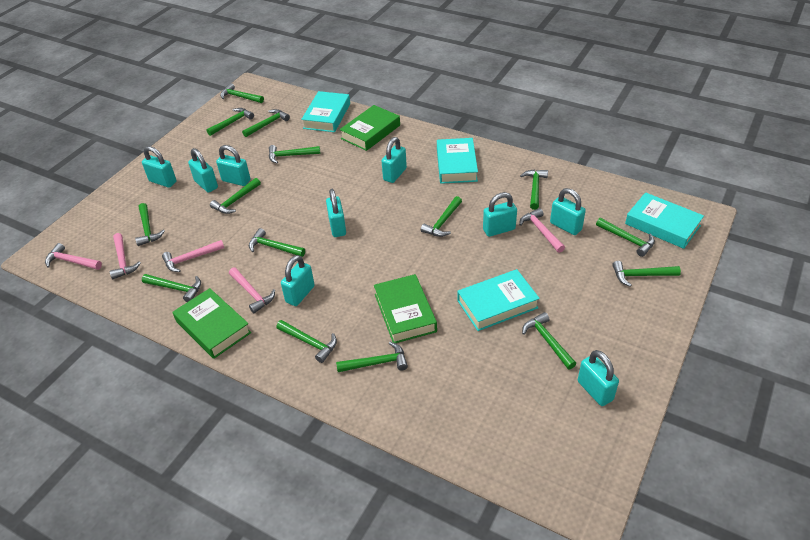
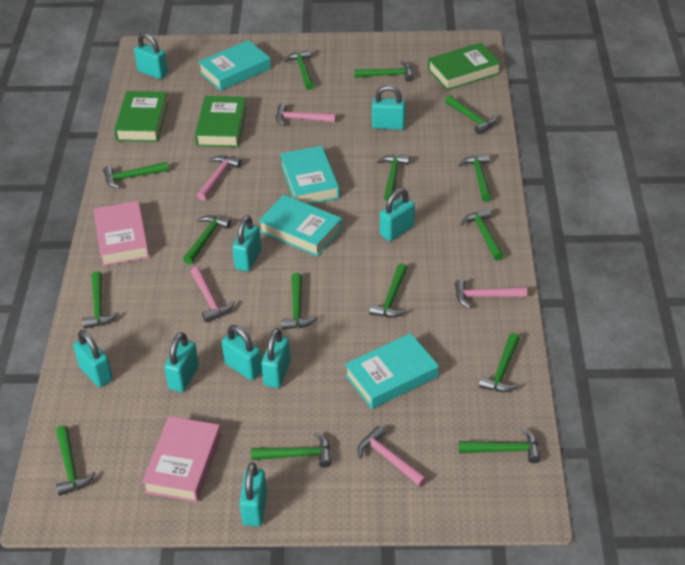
pink book: 0 -> 2

